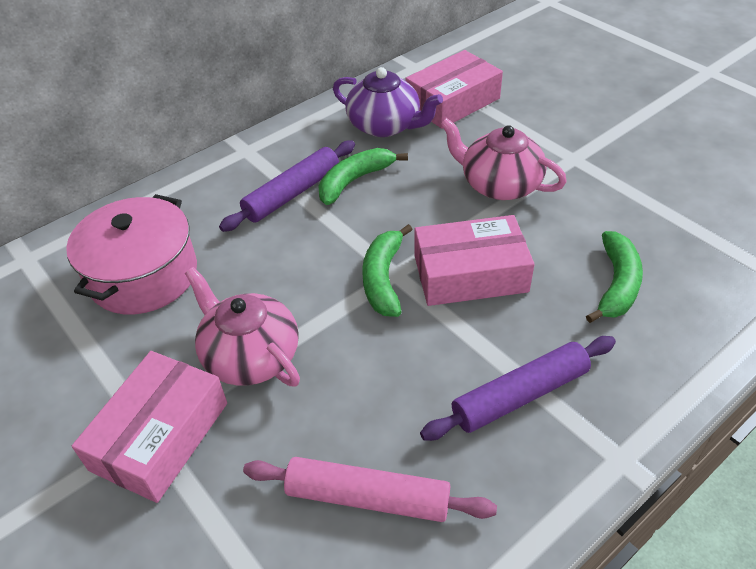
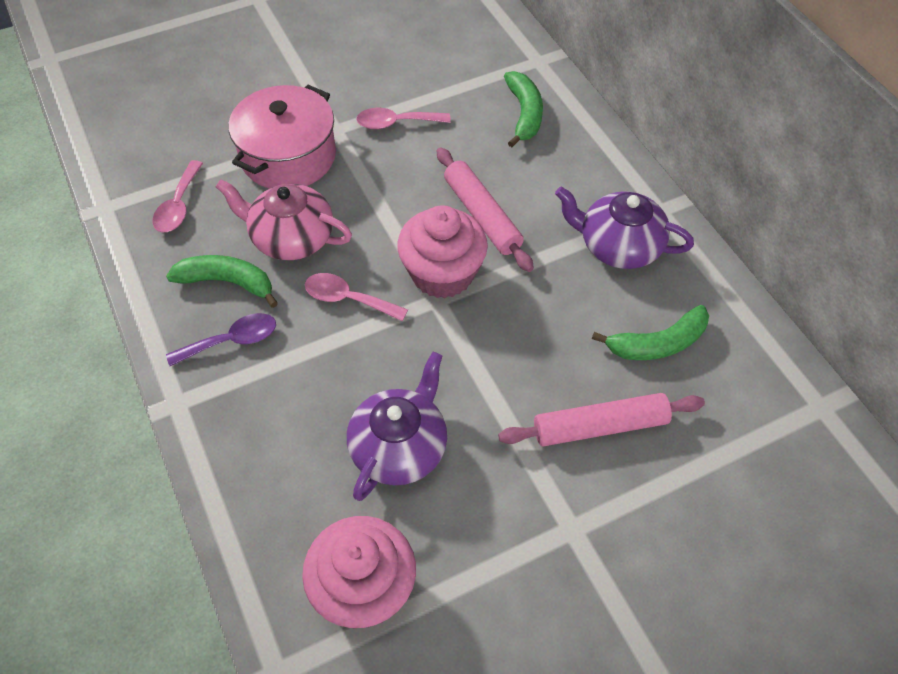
pink box: 3 -> 0
pink cupcake: 0 -> 2
pink rolling pin: 1 -> 2
pink spoon: 0 -> 3
pink teapot: 2 -> 1
purple rolling pin: 2 -> 0
purple spoon: 0 -> 1
purple teapot: 1 -> 2

